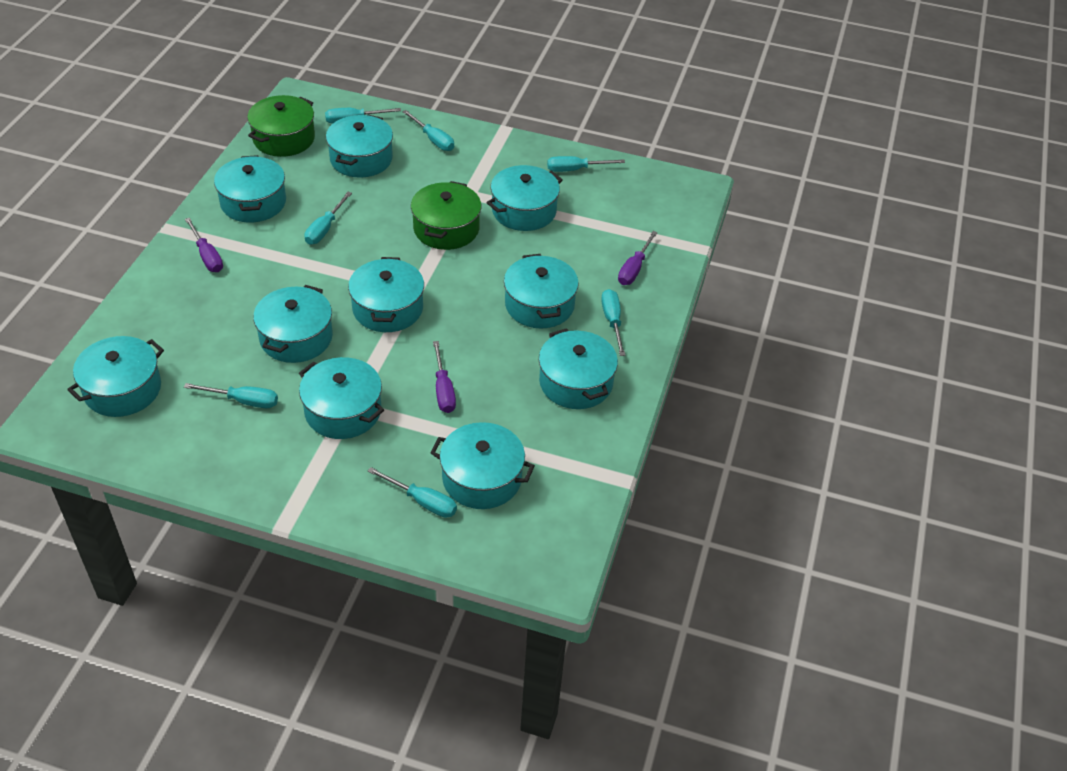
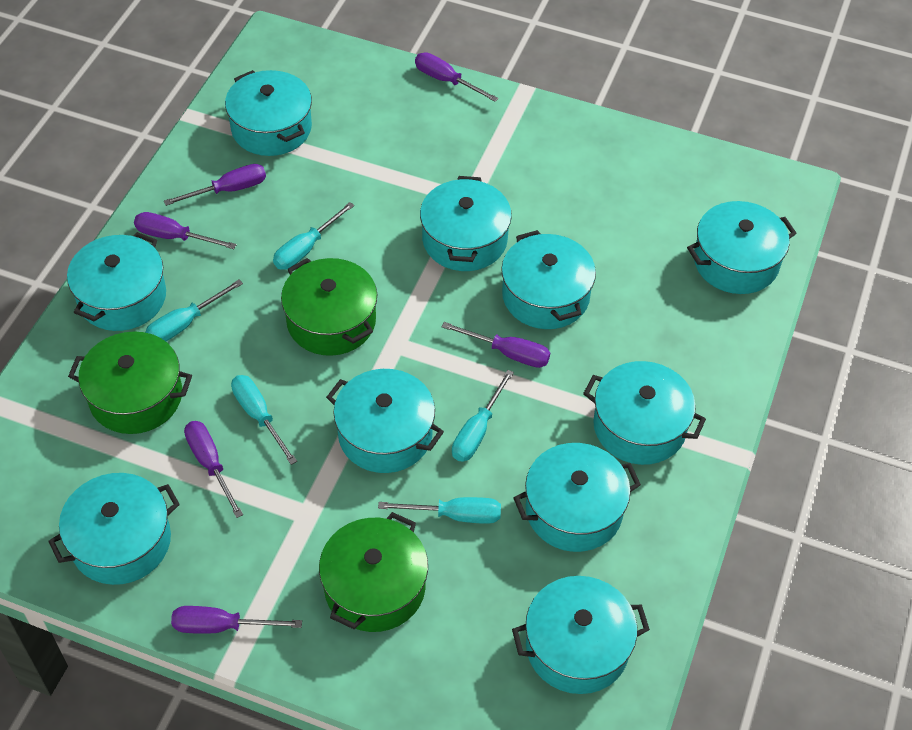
green pot: 2 -> 3
purple screwdriver: 3 -> 6
turquoise screwdriver: 7 -> 5

